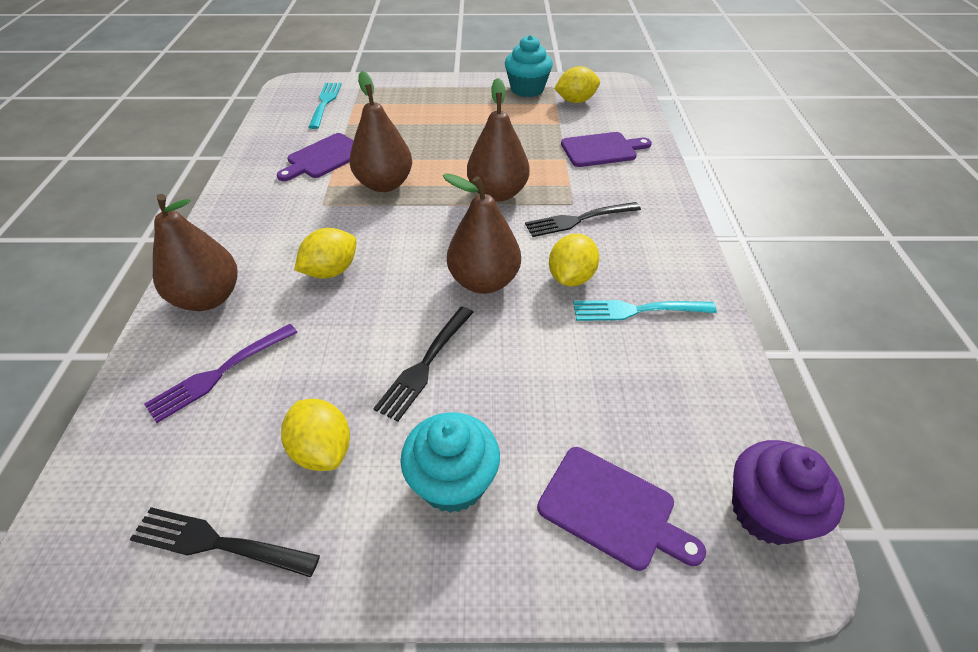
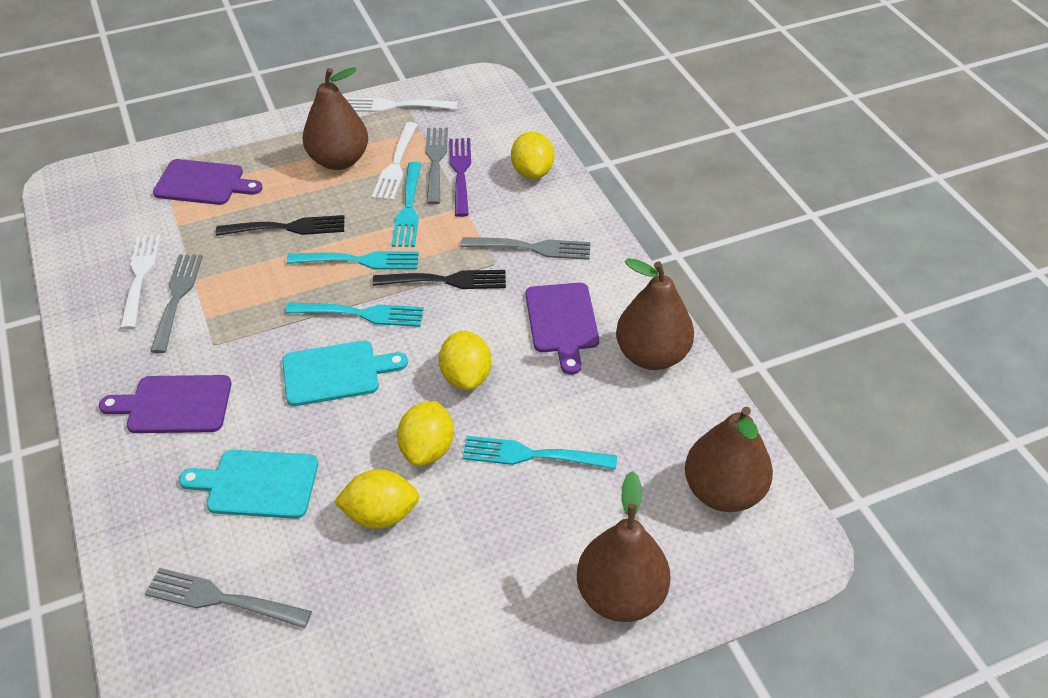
black fork: 3 -> 2
grey fork: 0 -> 4
purple cupcake: 1 -> 0
turquoise cupcake: 2 -> 0
turquoise cutting board: 0 -> 2
turquoise fork: 2 -> 4
white fork: 0 -> 3

